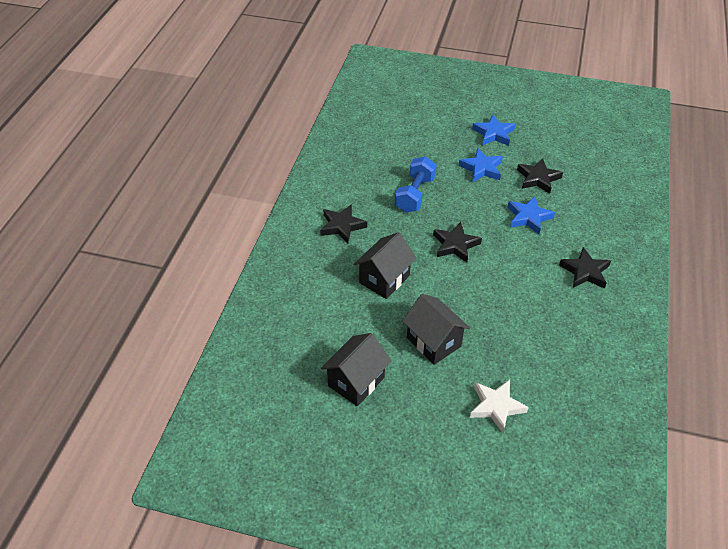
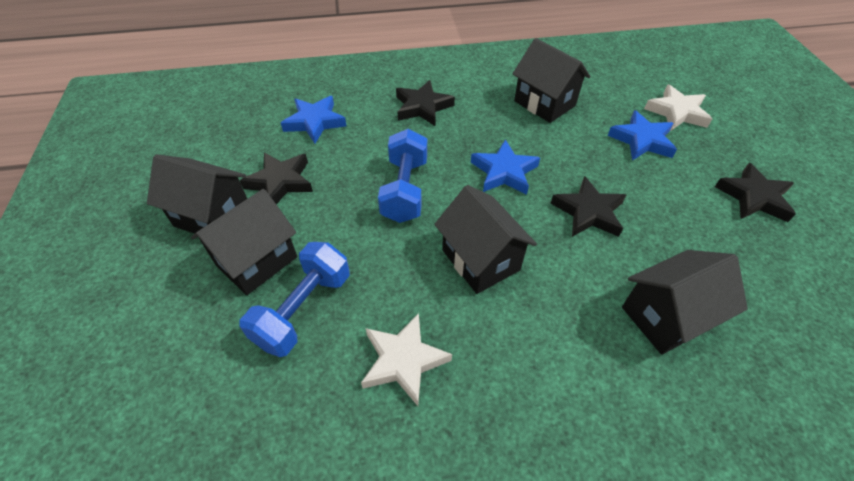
black house: 3 -> 5
blue dumbbell: 1 -> 2
white star: 1 -> 2

